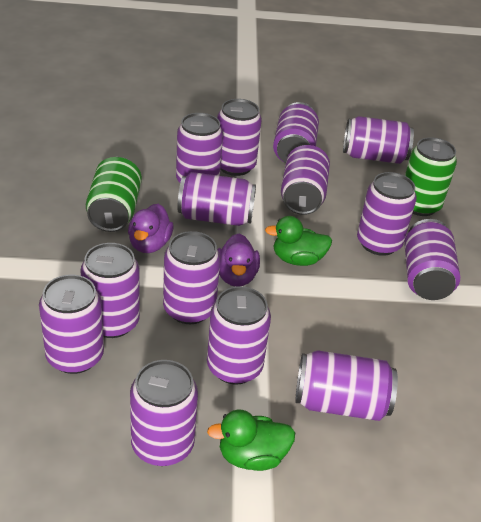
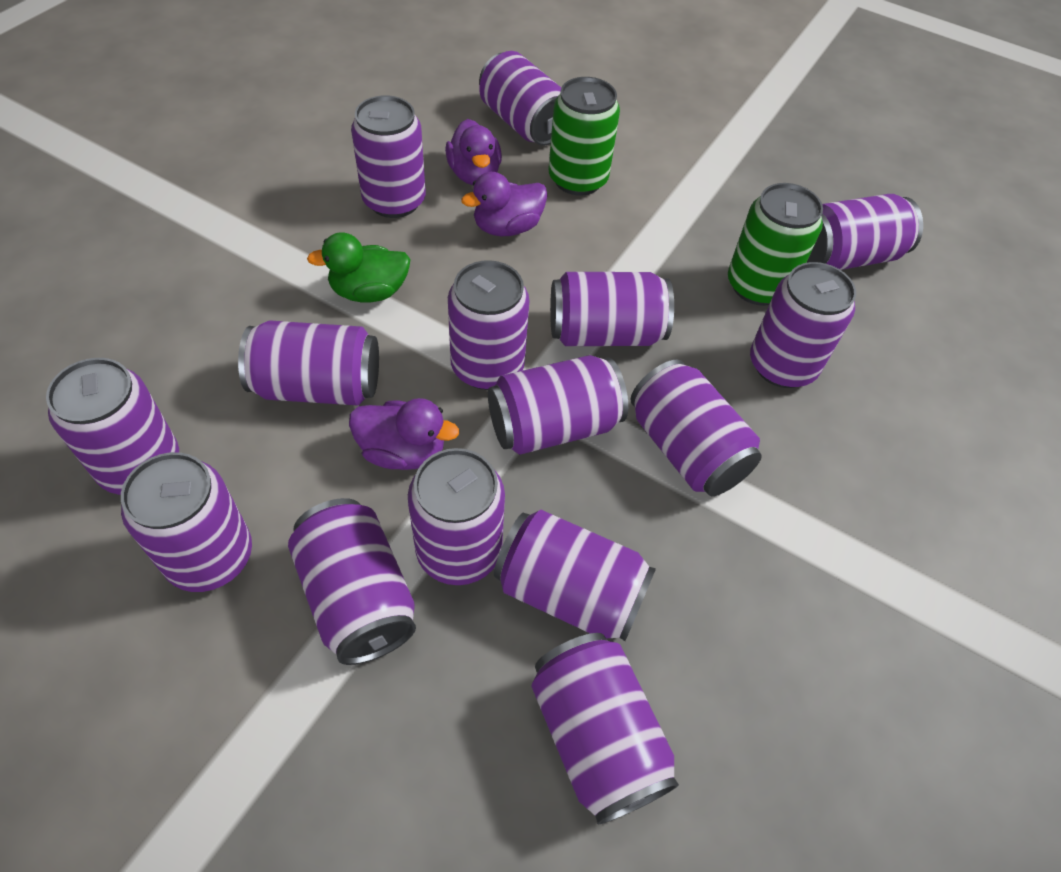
green duck: 2 -> 1
purple can: 14 -> 15
purple duck: 2 -> 3

